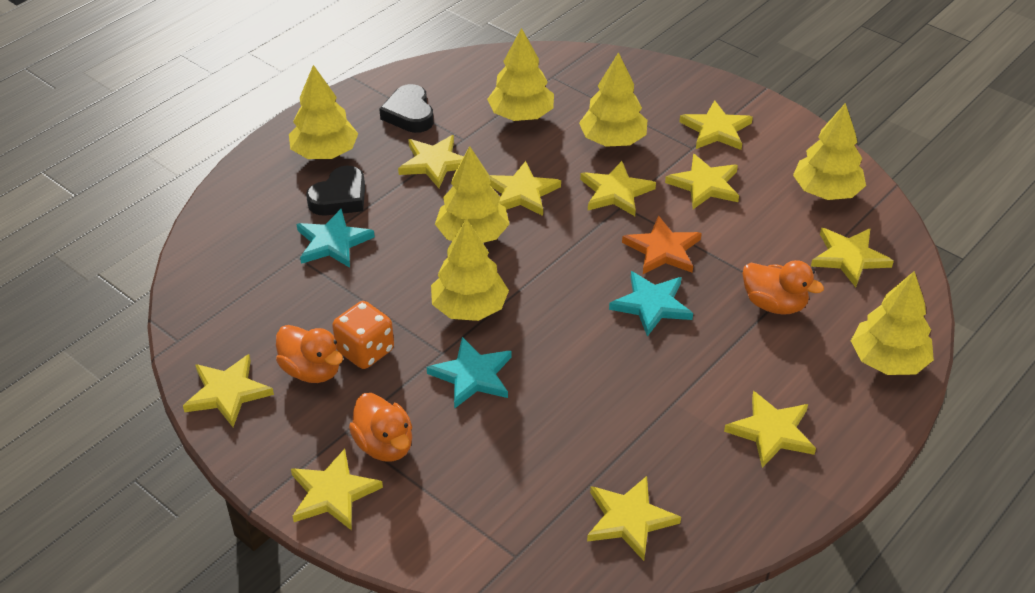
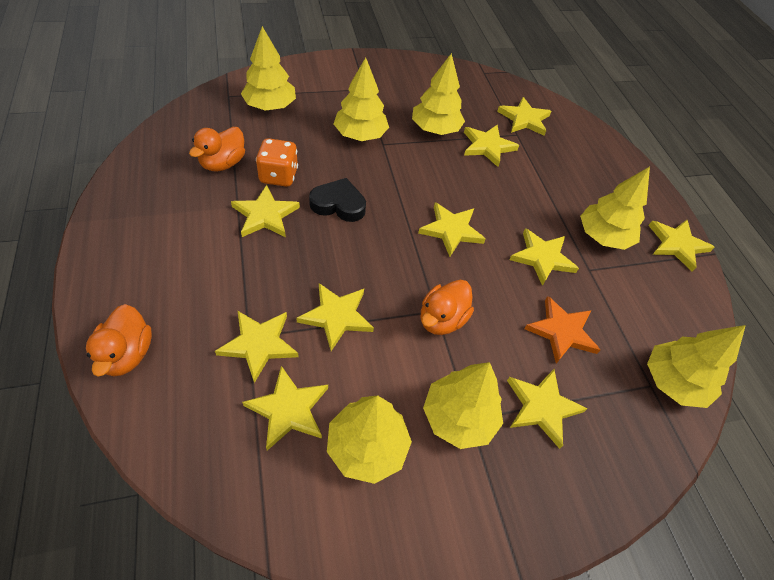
black heart: 2 -> 1
turquoise star: 3 -> 0

